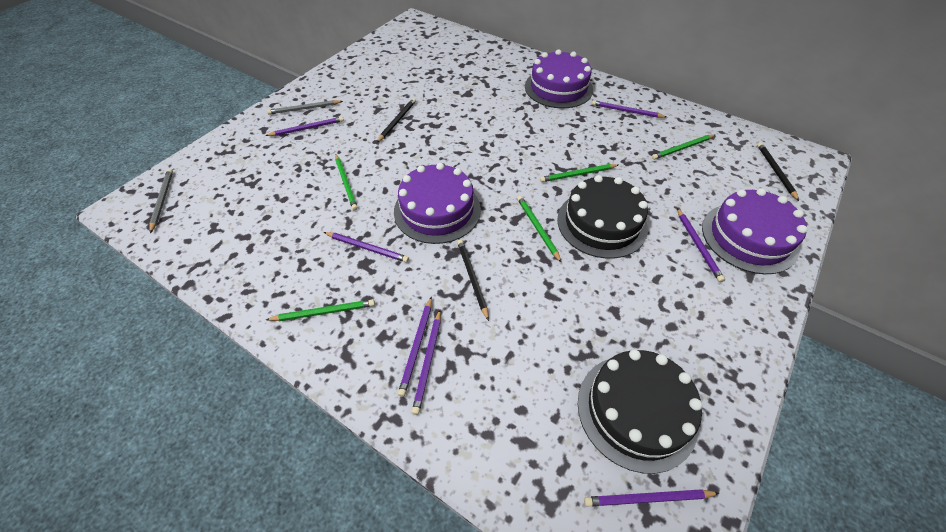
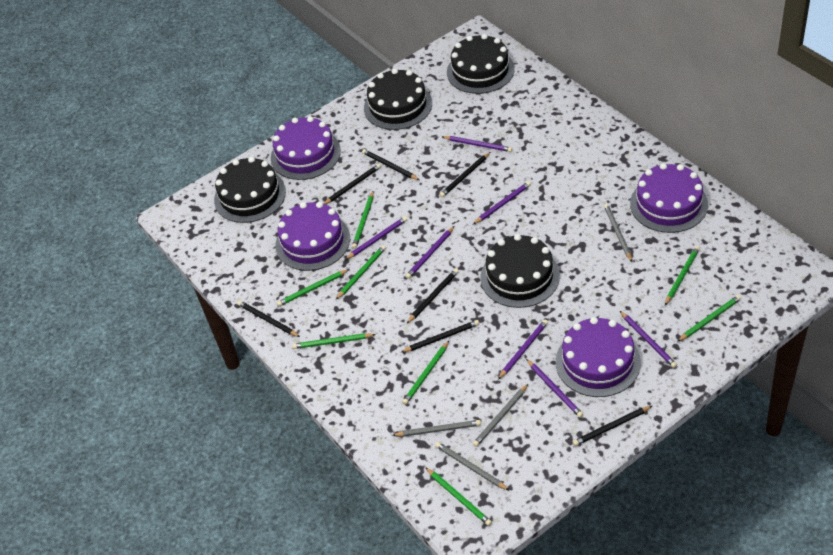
black cake: 2 -> 4
black pencil: 3 -> 7
green pencil: 5 -> 8
grey pencil: 2 -> 4
purple cake: 3 -> 4

